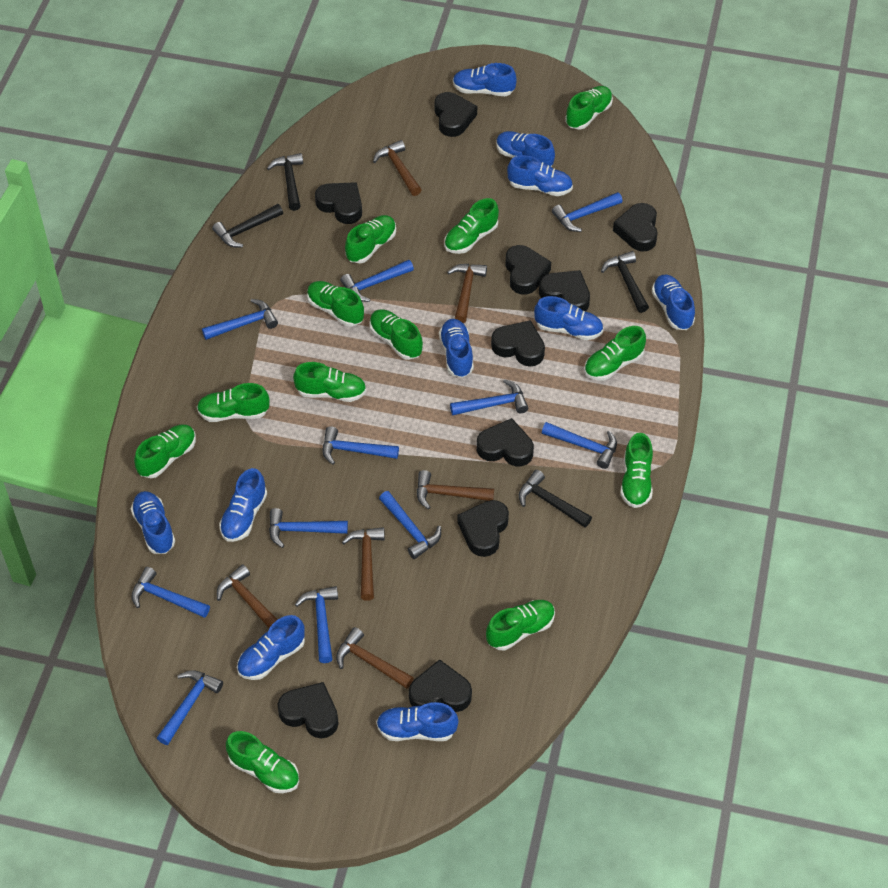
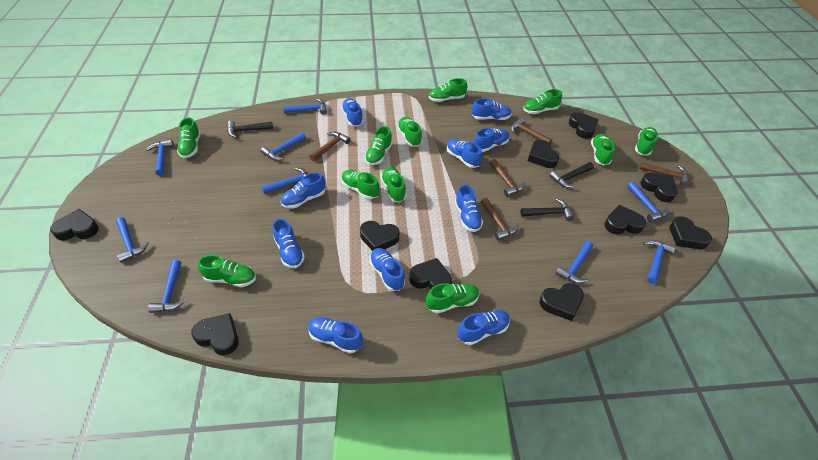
black hammer: 4 -> 3
blue hammer: 11 -> 9
brown hammer: 6 -> 5
green shoe: 12 -> 11

